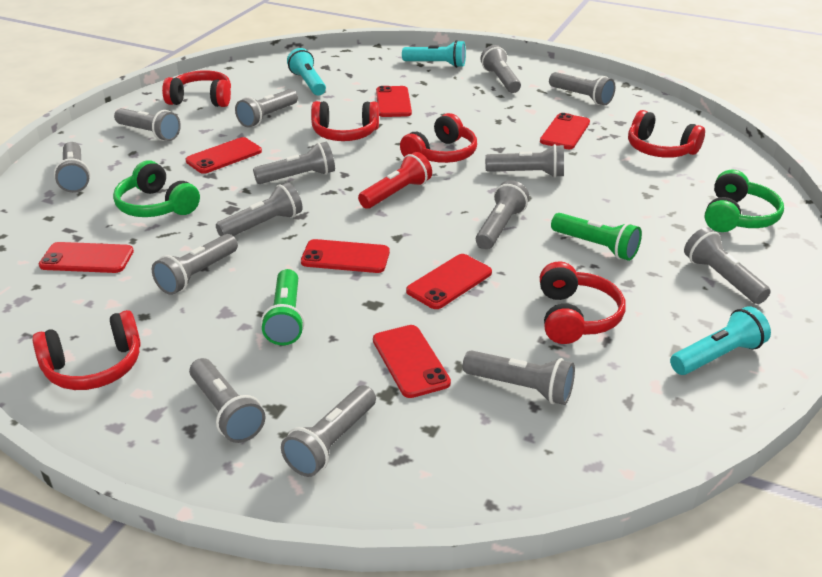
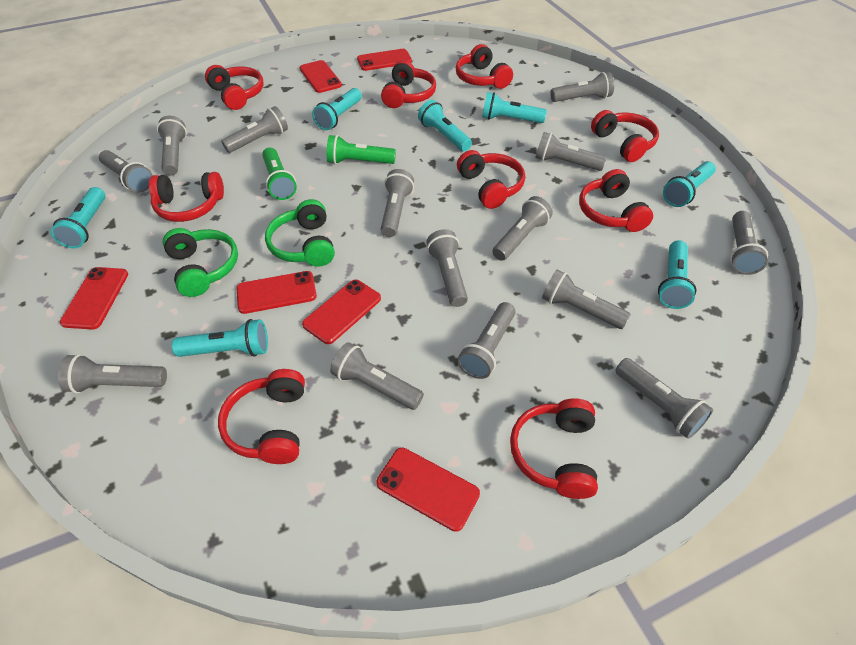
red flashlight: 1 -> 0
red headphones: 6 -> 9
red phone: 7 -> 6
turquoise flashlight: 3 -> 7

